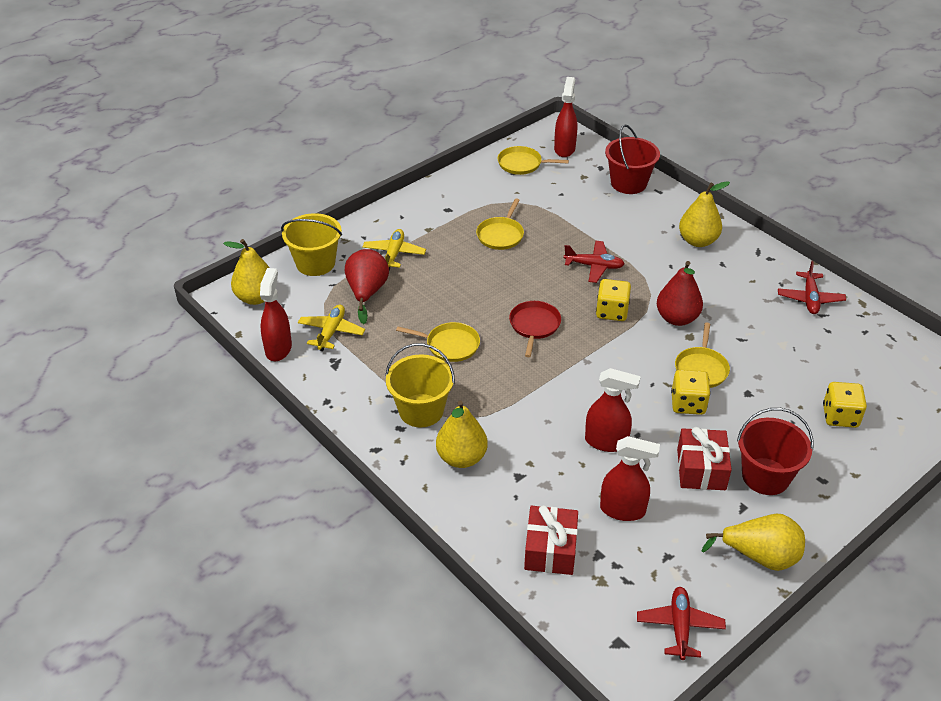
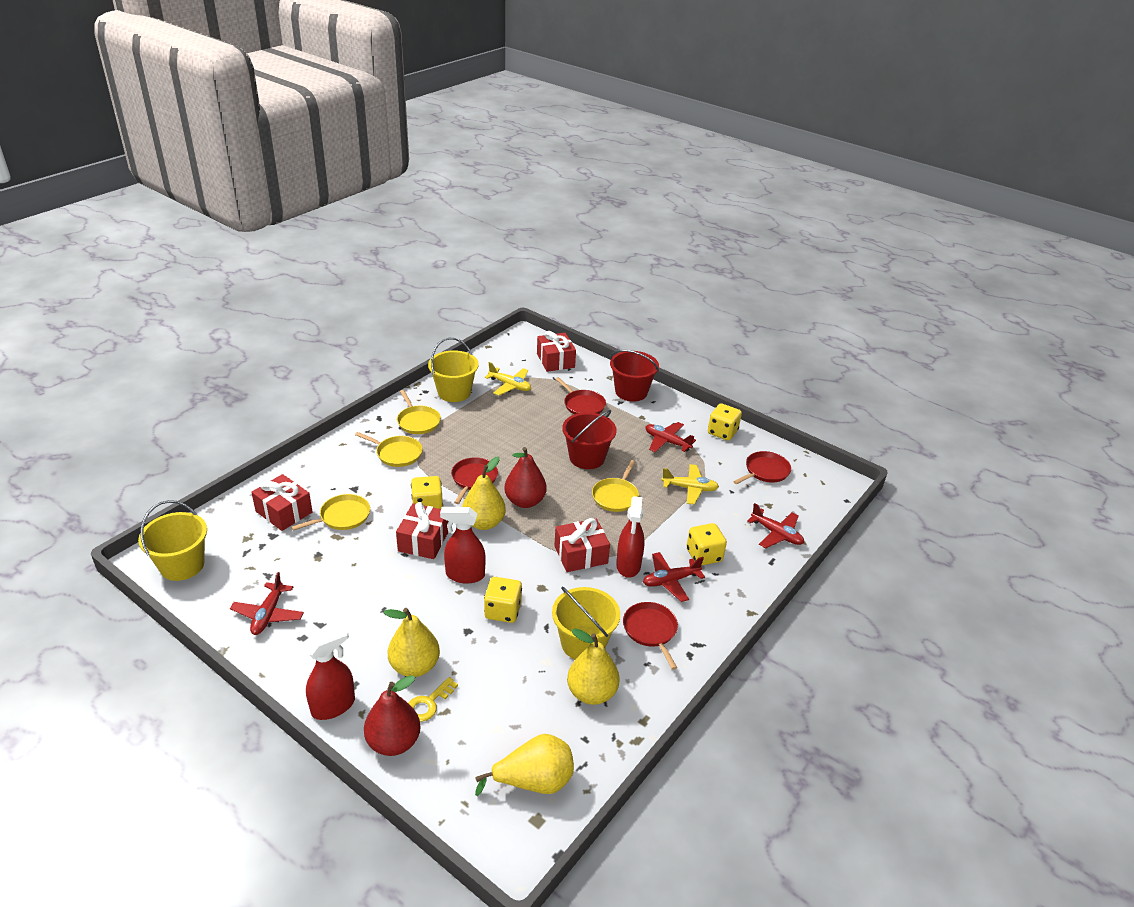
red gift: 2 -> 4
red pan: 1 -> 4
red plane: 3 -> 4
red spray bottle: 4 -> 3
yellow bucket: 2 -> 3
yellow dice: 3 -> 4
yellow key: 0 -> 1

